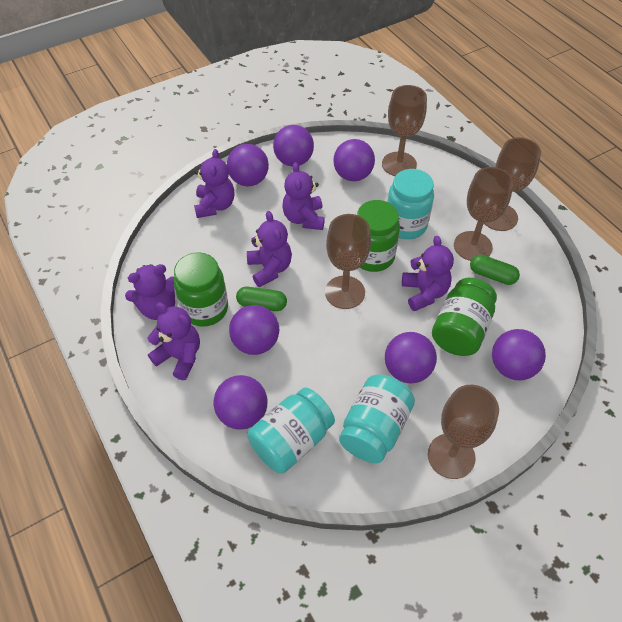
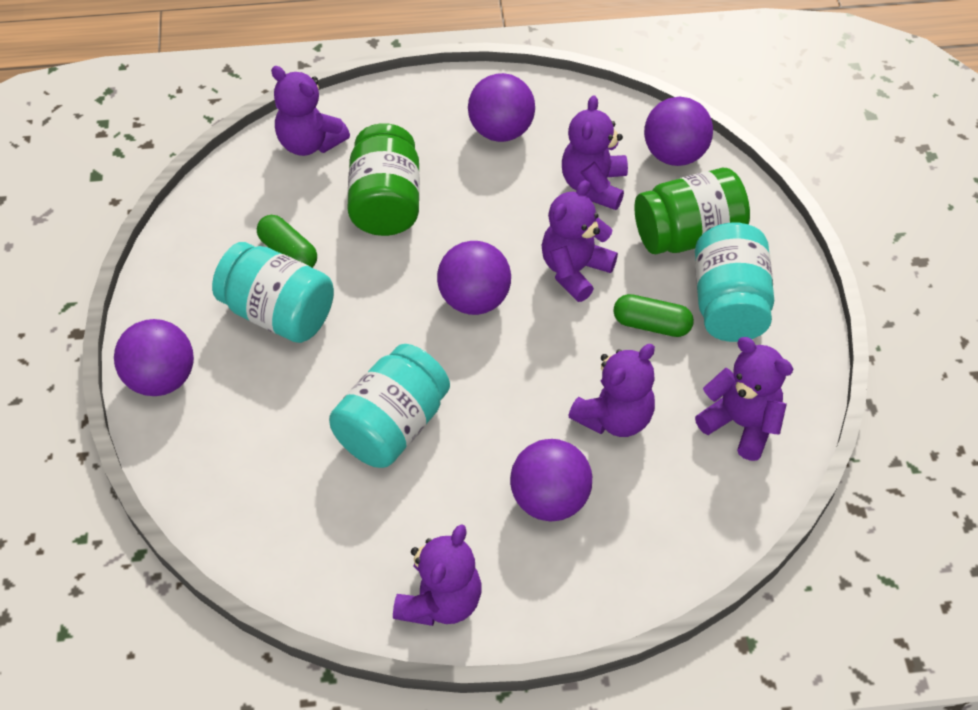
brown goblet: 5 -> 0
green jar: 3 -> 2
purple ball: 7 -> 5

